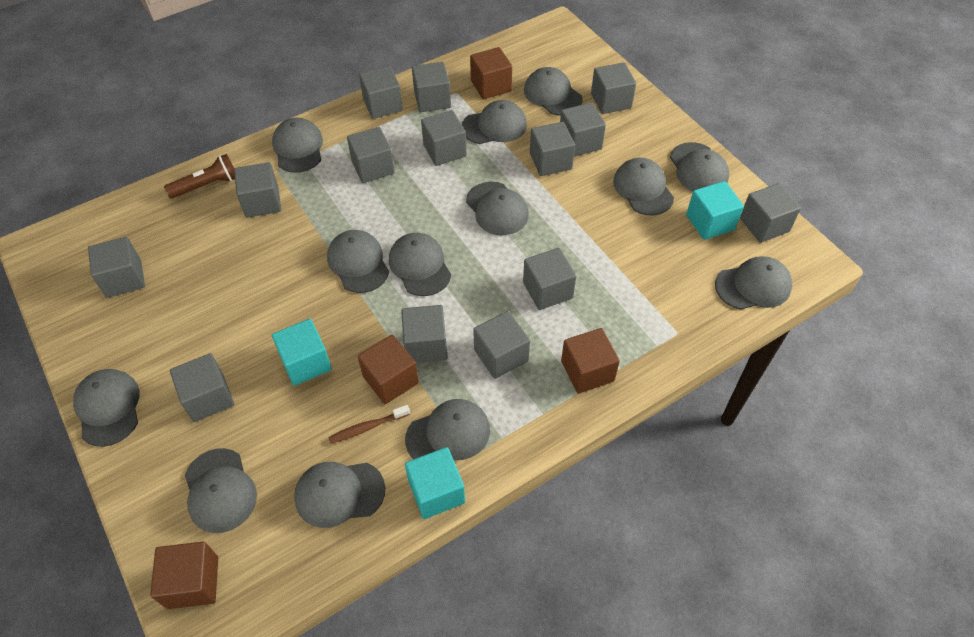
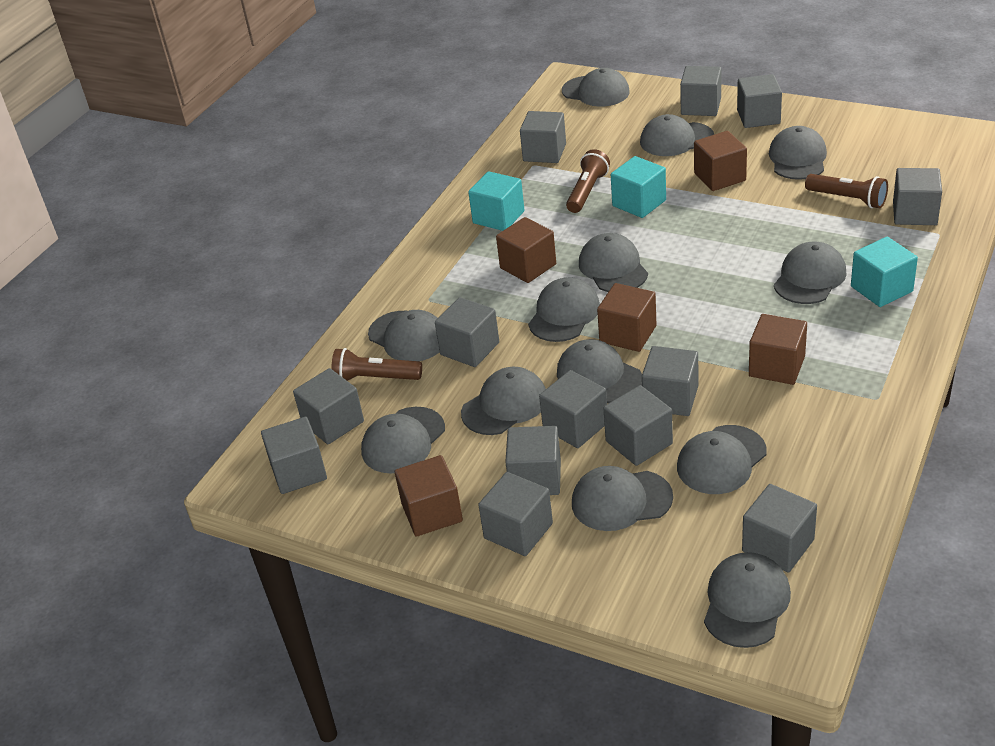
brown cube: 4 -> 5
brown flashlight: 1 -> 3
brown toothbrush: 1 -> 0
grey cube: 14 -> 13

